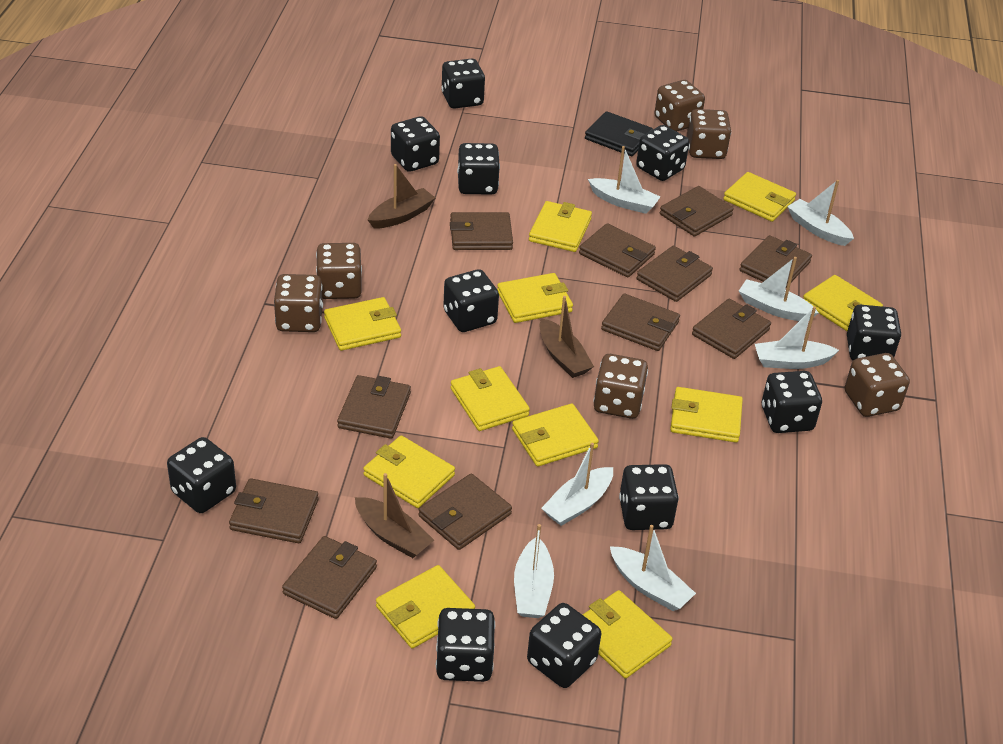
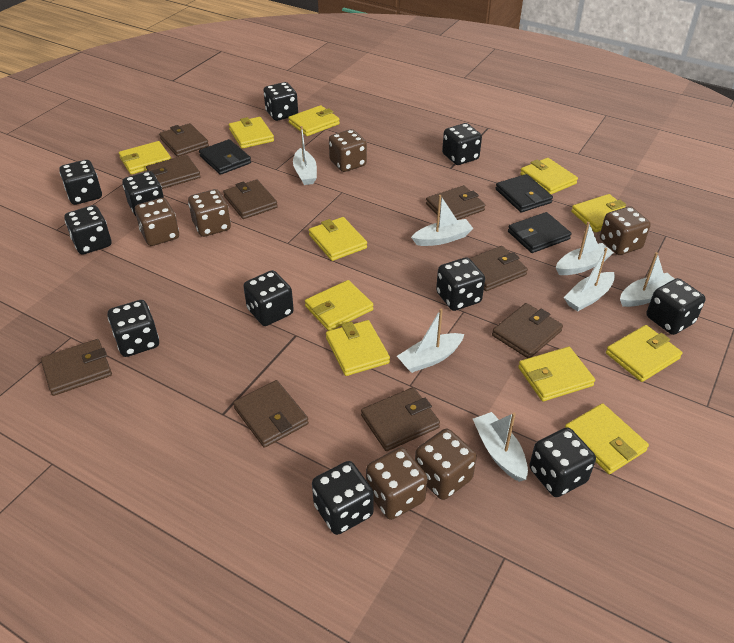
black wallet: 1 -> 3
brown boat: 3 -> 0
brown wallet: 11 -> 9

